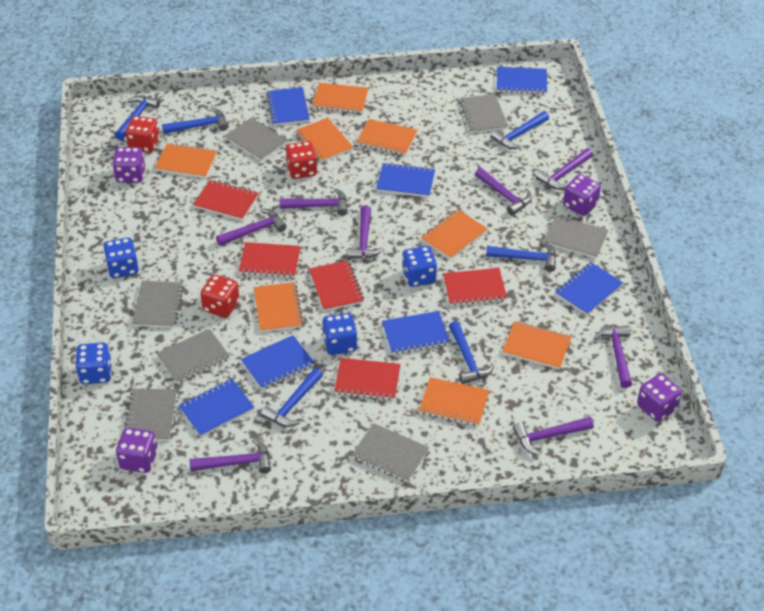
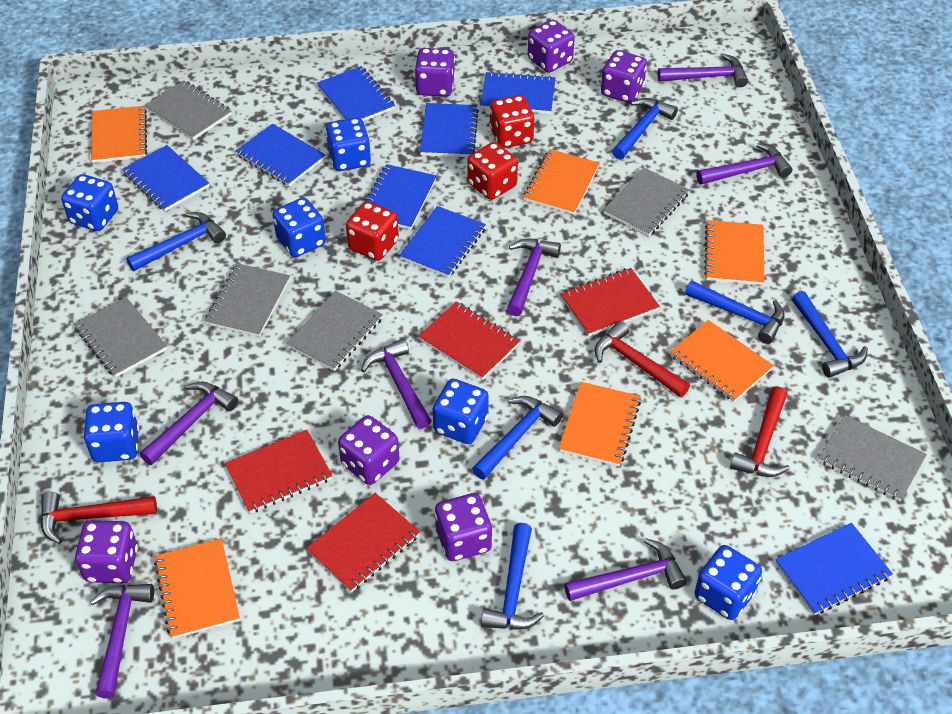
blue dice: 4 -> 6
blue notebook: 7 -> 8
grey notebook: 7 -> 6
orange notebook: 8 -> 6
purple dice: 4 -> 6
purple hammer: 8 -> 7
red hammer: 0 -> 3
red notebook: 5 -> 4

